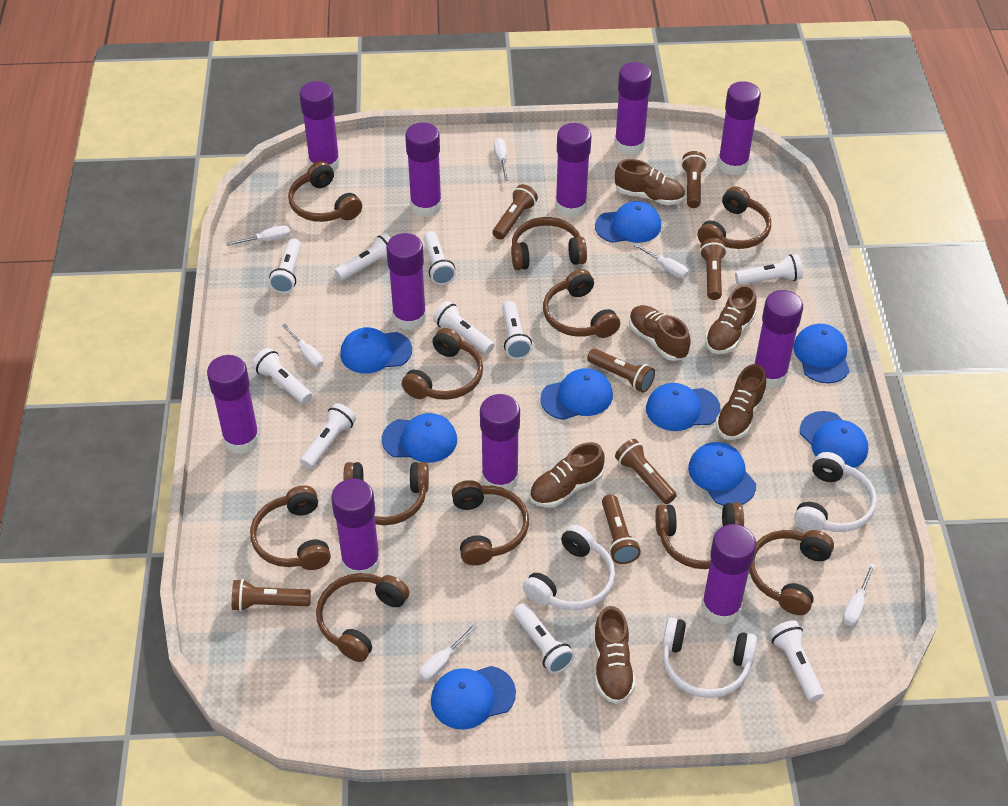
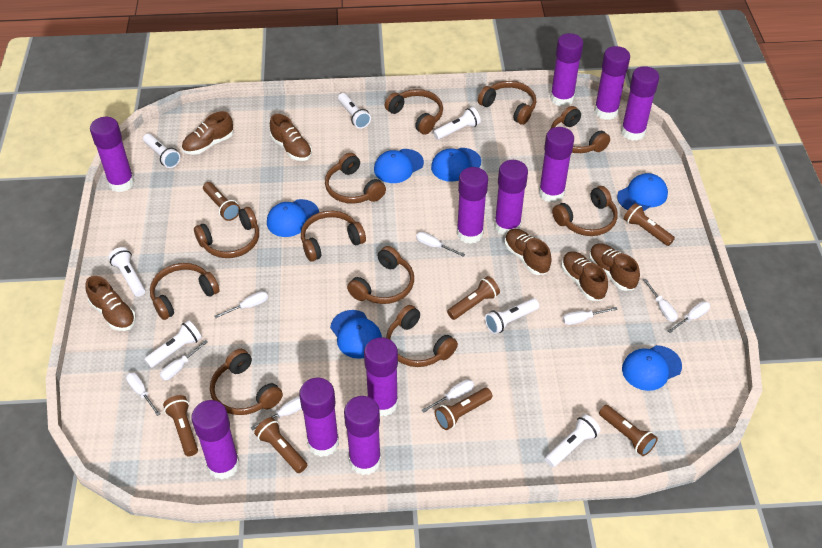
blue cap: 9 -> 6
white flashlight: 10 -> 7
white headphones: 3 -> 0
white screwdriver: 6 -> 9

